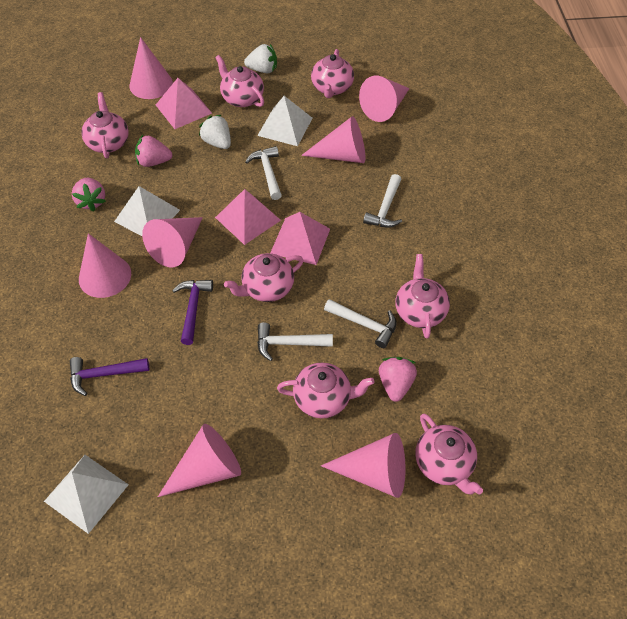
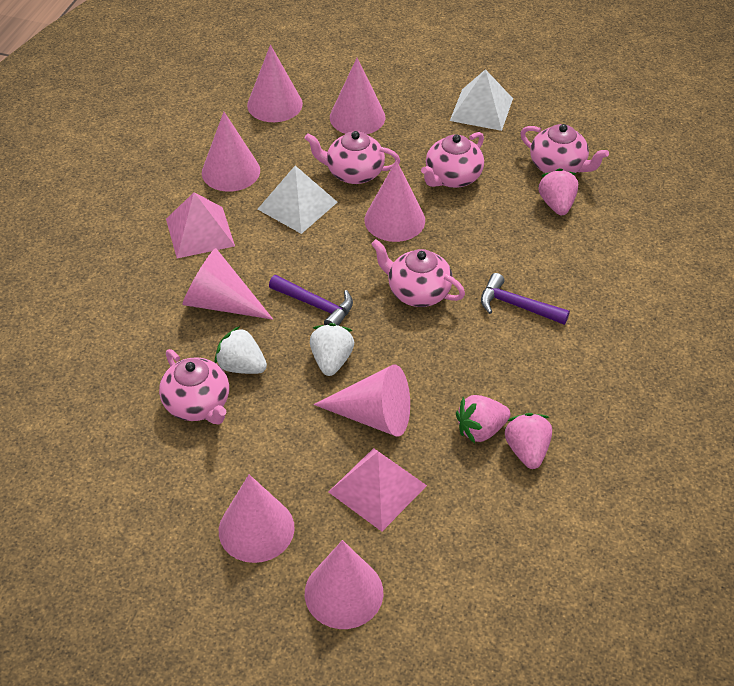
pink cone: 7 -> 8
pink pyramid: 3 -> 2
pink teapot: 7 -> 5
white hammer: 4 -> 0
white pyramid: 3 -> 2

